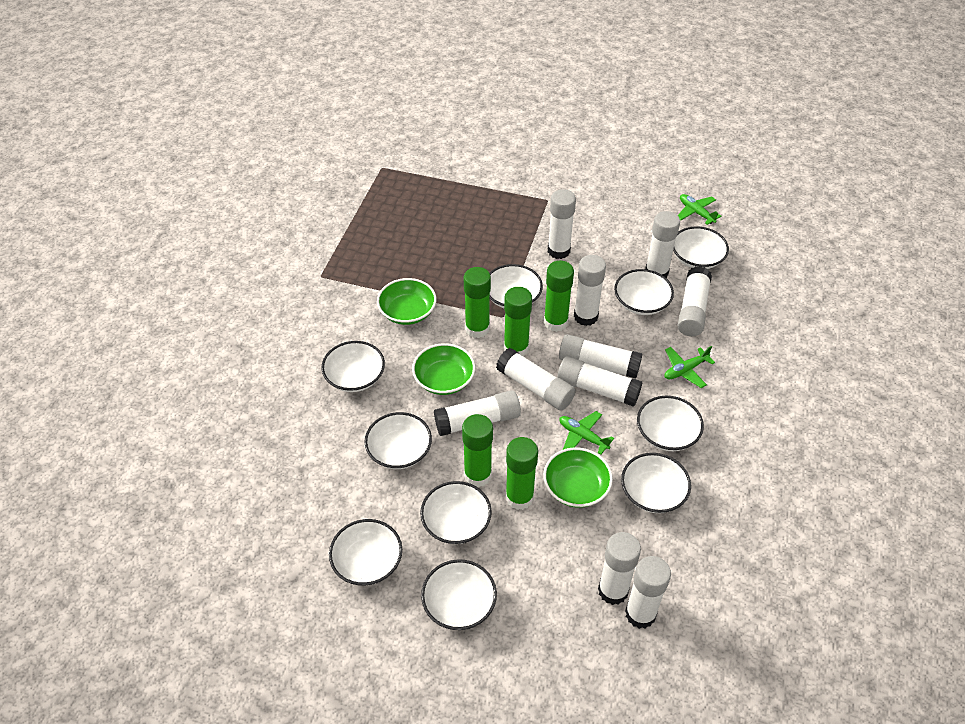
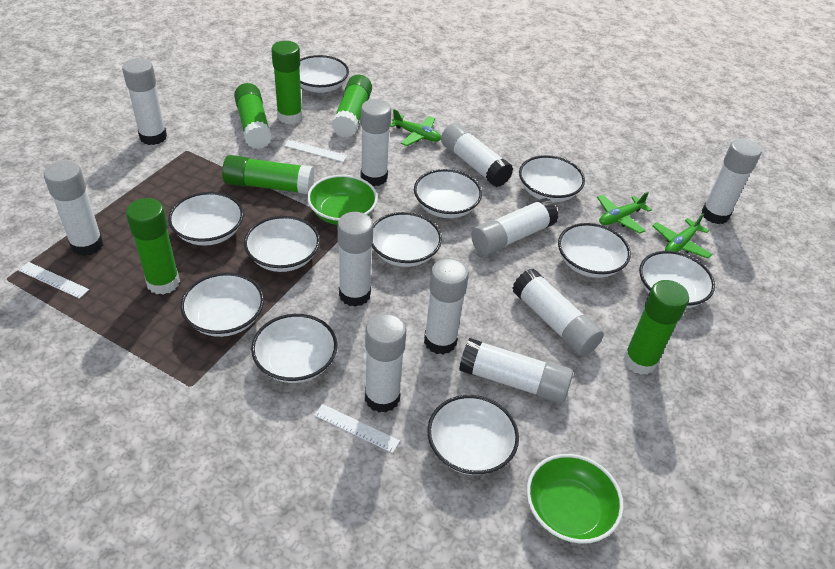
green bowl: 3 -> 2
green glue stick: 5 -> 6
white bowl: 10 -> 11
white glue stick: 10 -> 11
white ruler: 0 -> 3

